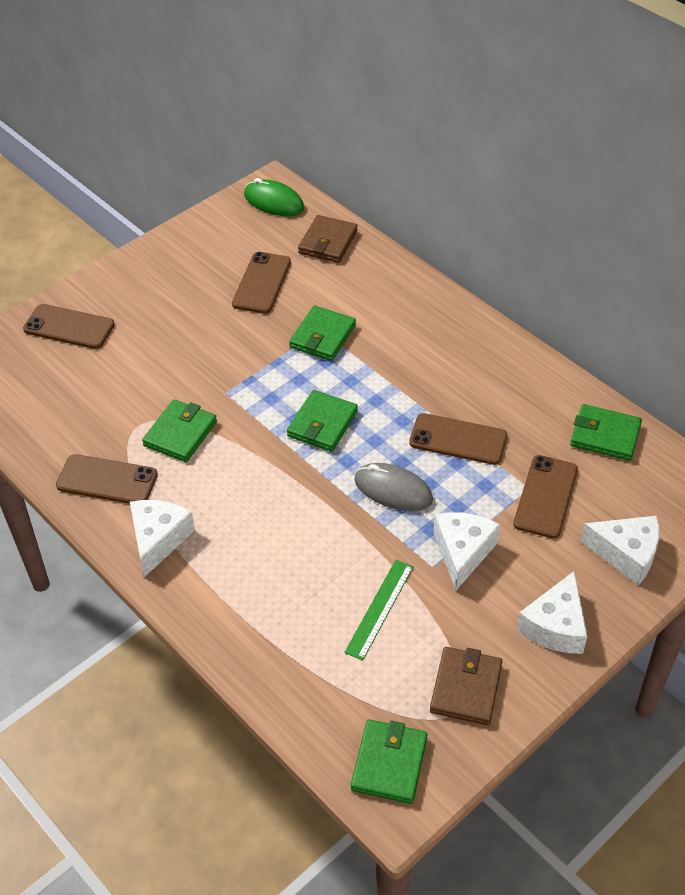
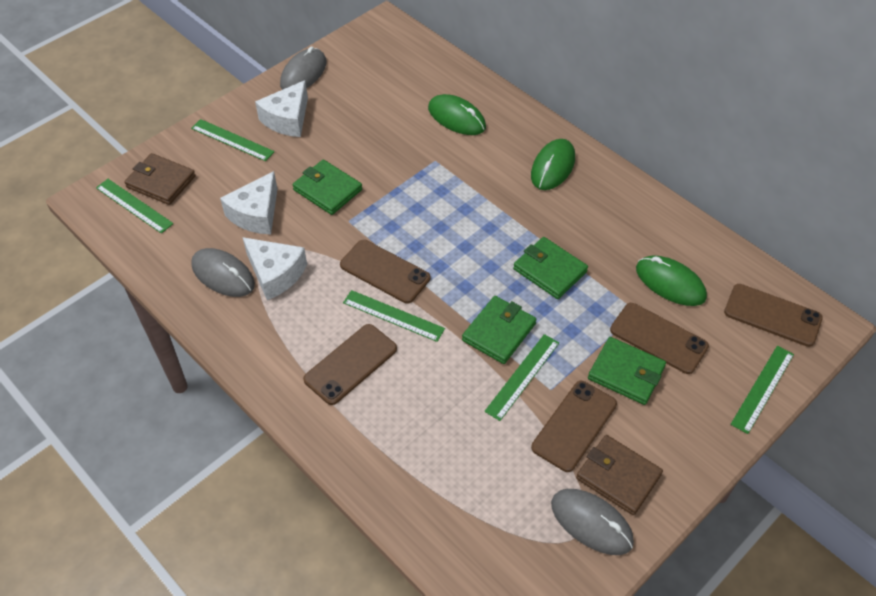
green mouse: 1 -> 3
green ruler: 1 -> 5
green wallet: 5 -> 4
grey mouse: 1 -> 3
white cheese: 4 -> 3

